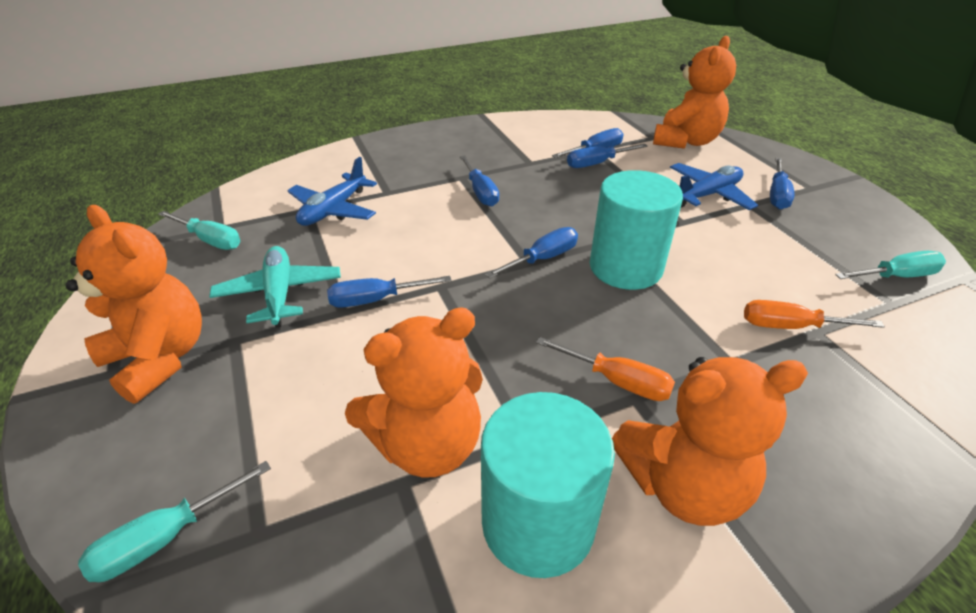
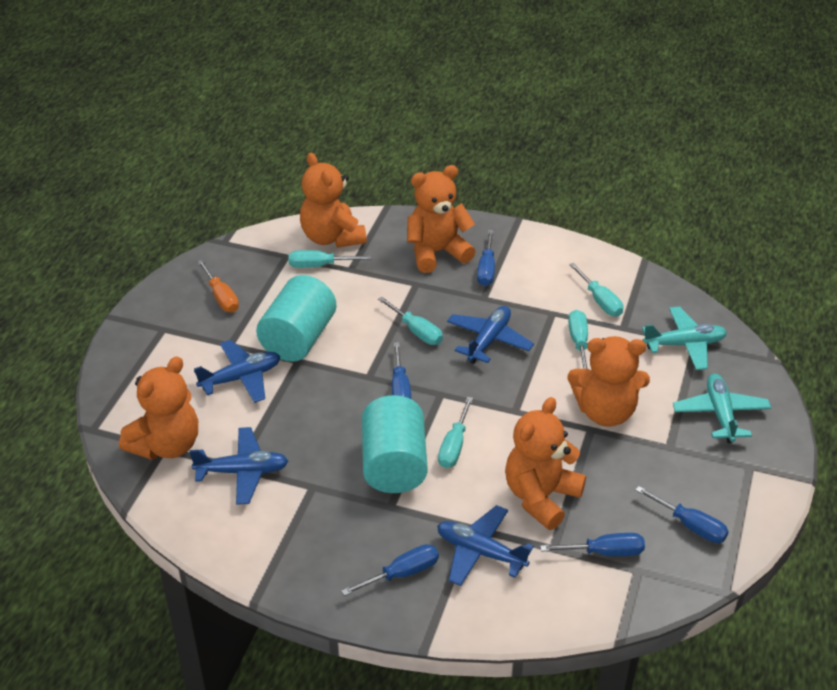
blue plane: 2 -> 4
blue screwdriver: 6 -> 5
orange screwdriver: 2 -> 1
orange teddy bear: 4 -> 5
turquoise plane: 1 -> 2
turquoise screwdriver: 3 -> 5

